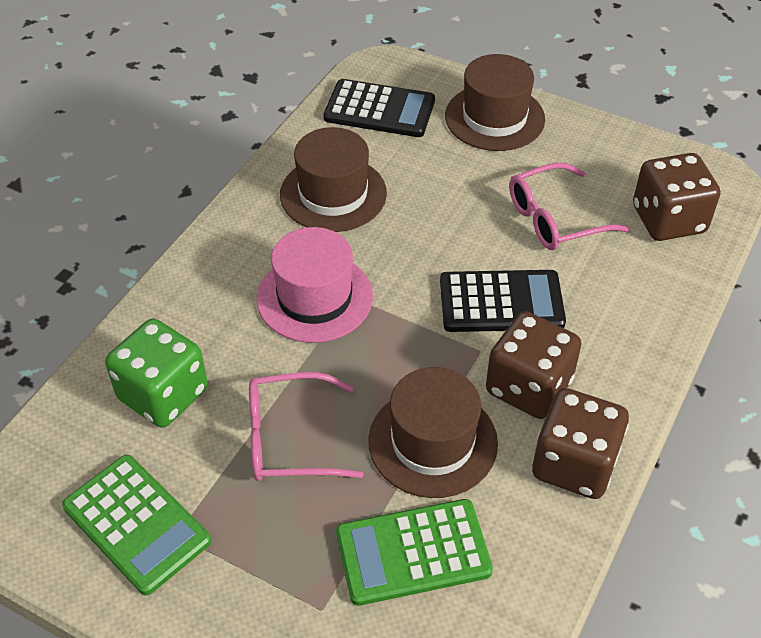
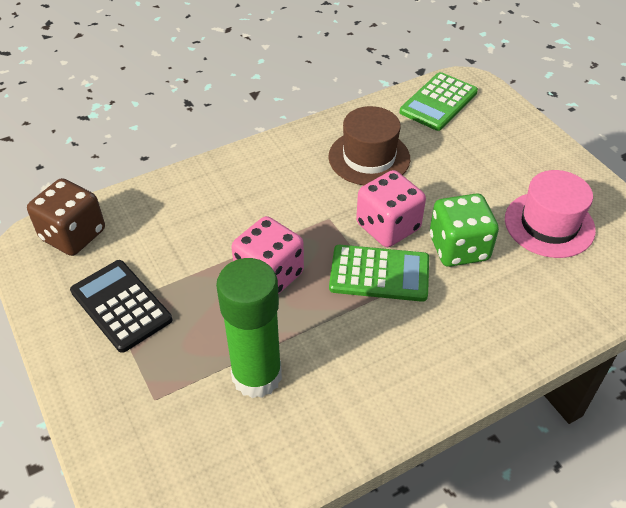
black calculator: 2 -> 1
brown dice: 3 -> 1
brown hat: 3 -> 1
green glue stick: 0 -> 1
pink dice: 0 -> 2
pink glasses: 2 -> 0

